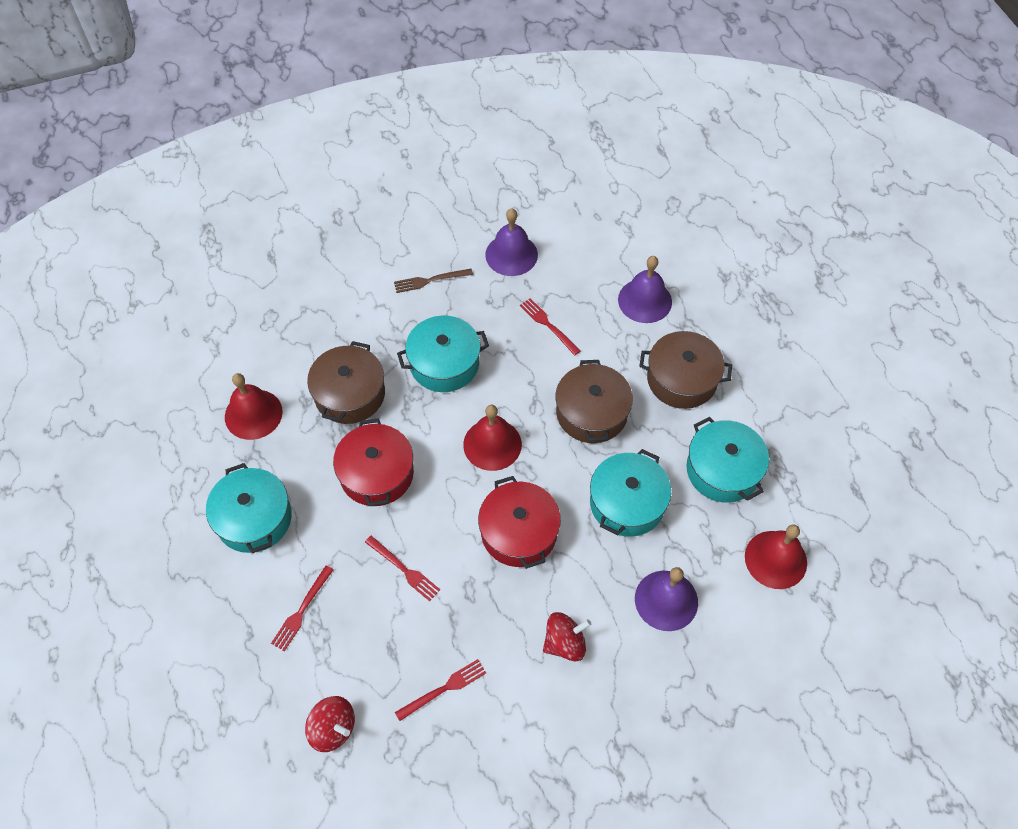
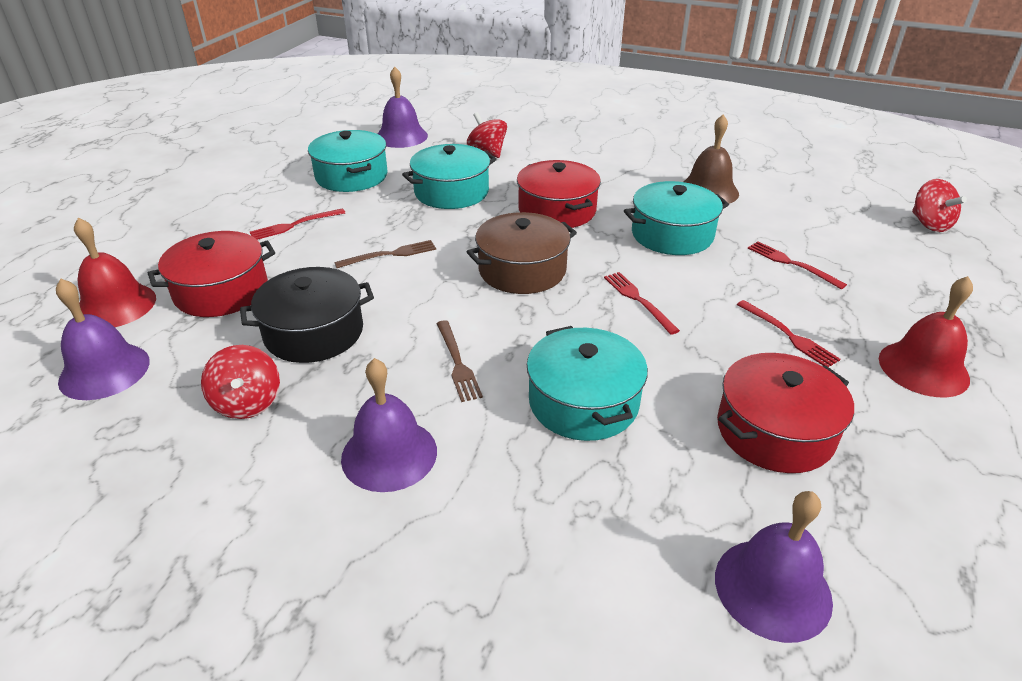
black pot: 0 -> 1
brown bell: 0 -> 1
brown fork: 1 -> 2
brown pot: 3 -> 1
purple bell: 3 -> 4
red bell: 3 -> 2
red pot: 2 -> 3
red spinning top: 2 -> 3

